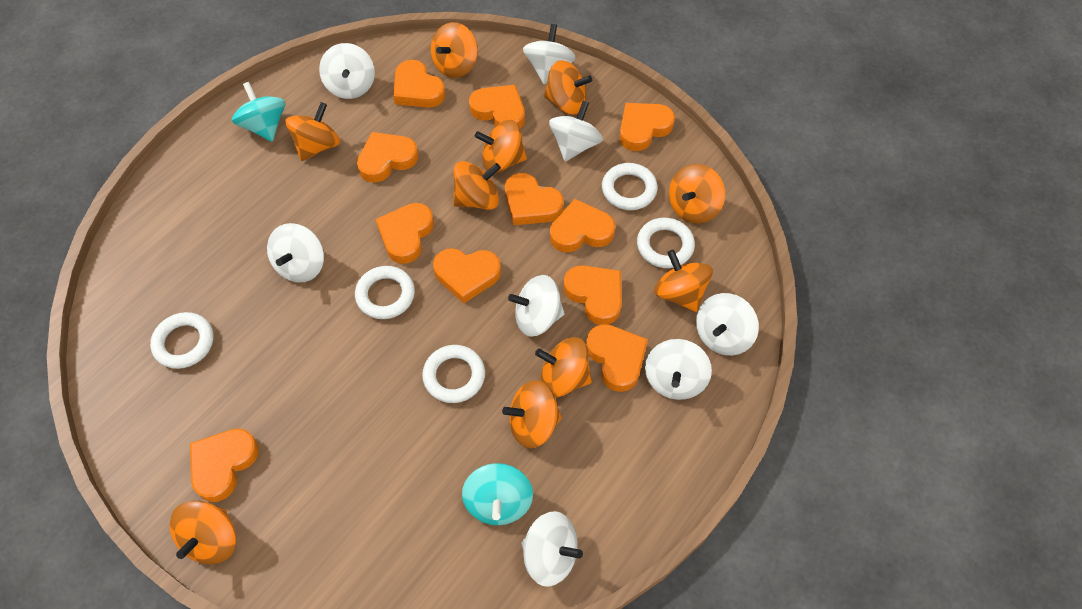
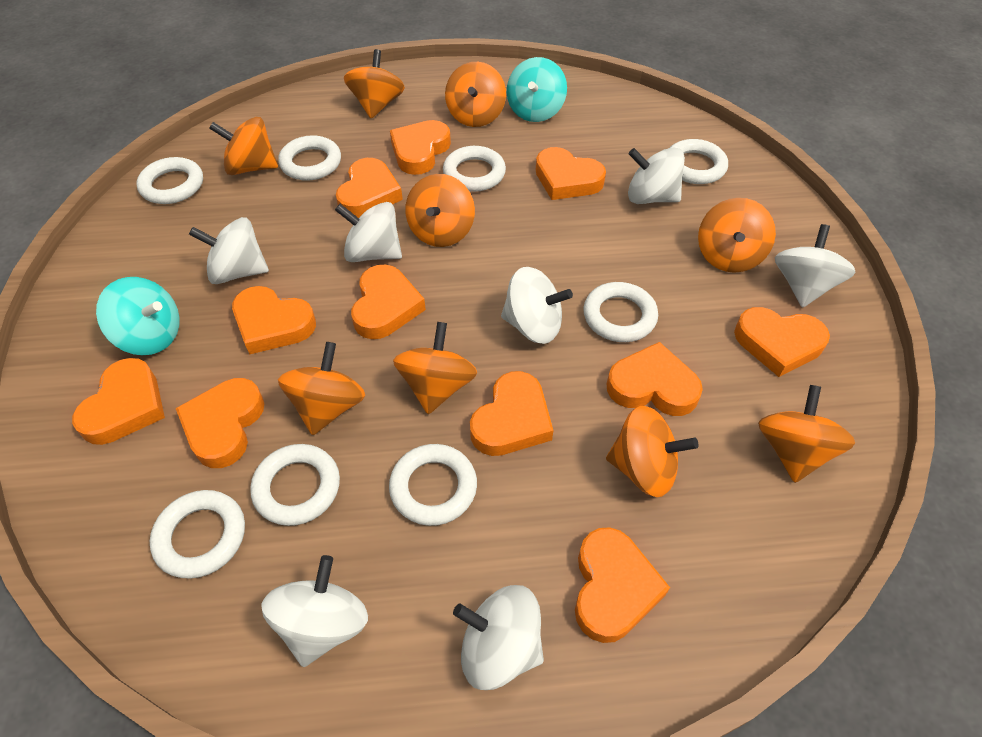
orange spinning top: 10 -> 9
white ring: 5 -> 8
white spinning top: 8 -> 7

